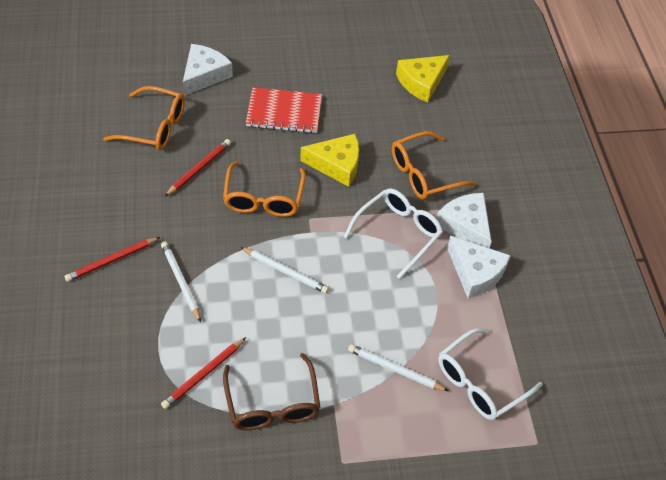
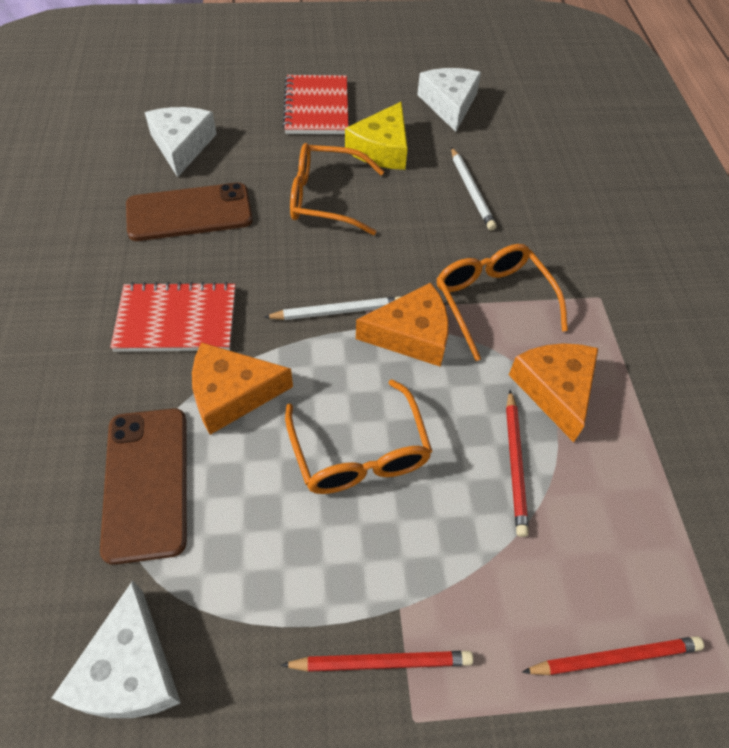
brown glasses: 1 -> 0
brown phone: 0 -> 2
orange cheese: 0 -> 3
red notebook: 1 -> 2
white glasses: 2 -> 0
white pencil: 3 -> 2
yellow cheese: 2 -> 1

